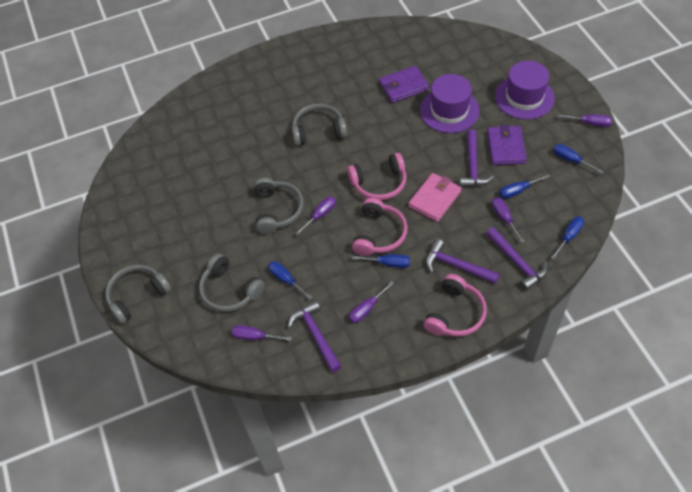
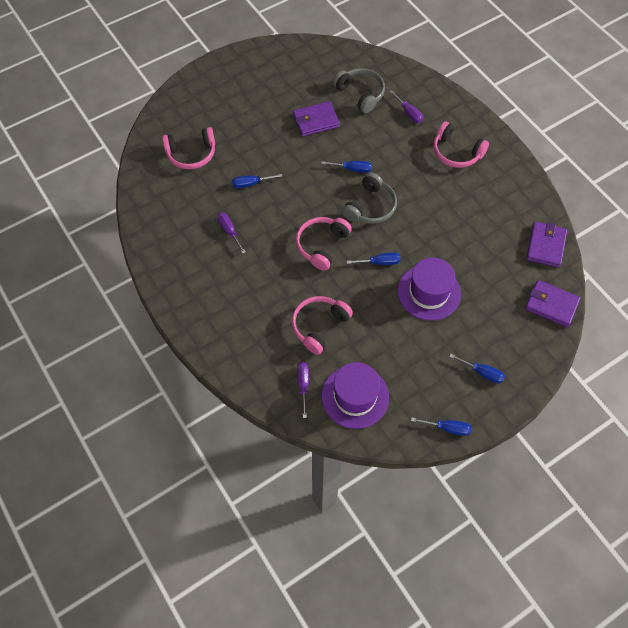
grey headphones: 4 -> 2
pink headphones: 3 -> 4
pink wallet: 1 -> 0
purple hammer: 4 -> 0
purple screwdriver: 5 -> 3
purple wallet: 2 -> 3

